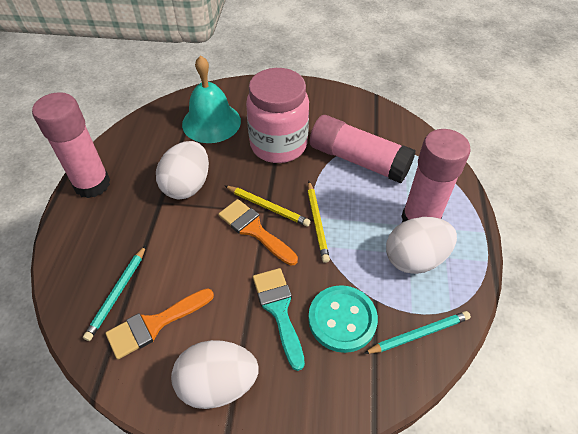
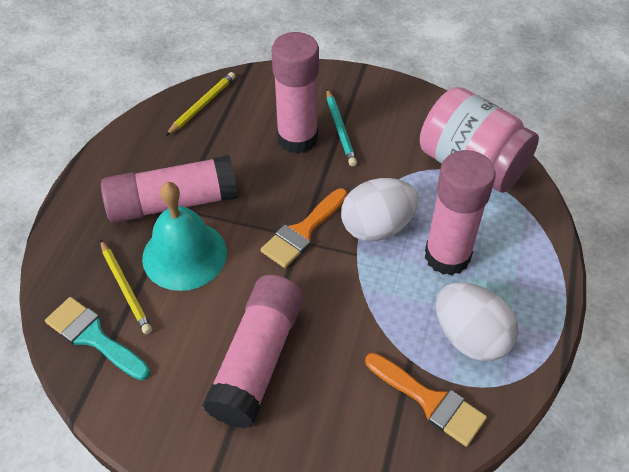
pink glue stick: 3 -> 4
turquoise button: 1 -> 0
turquoise pencil: 2 -> 1
white egg: 3 -> 2

